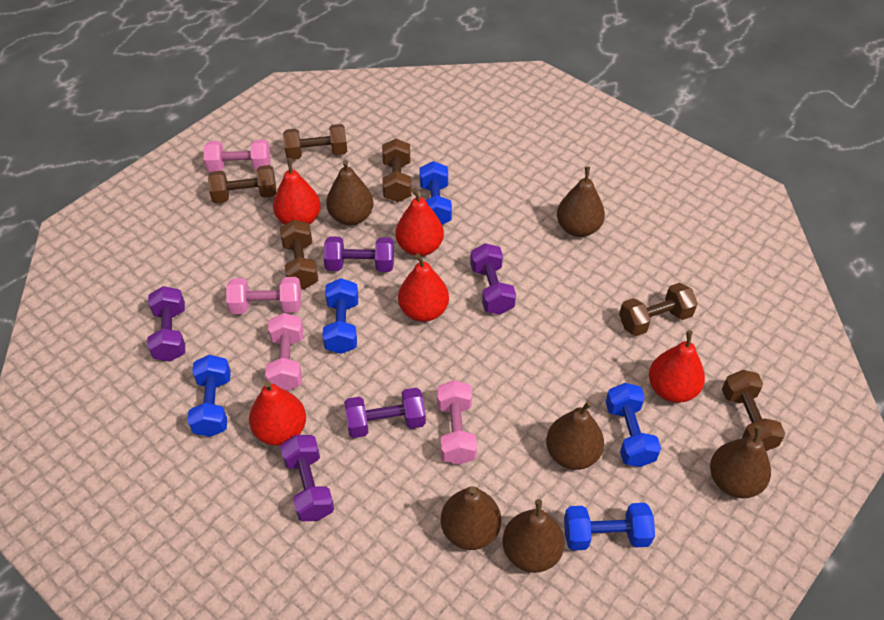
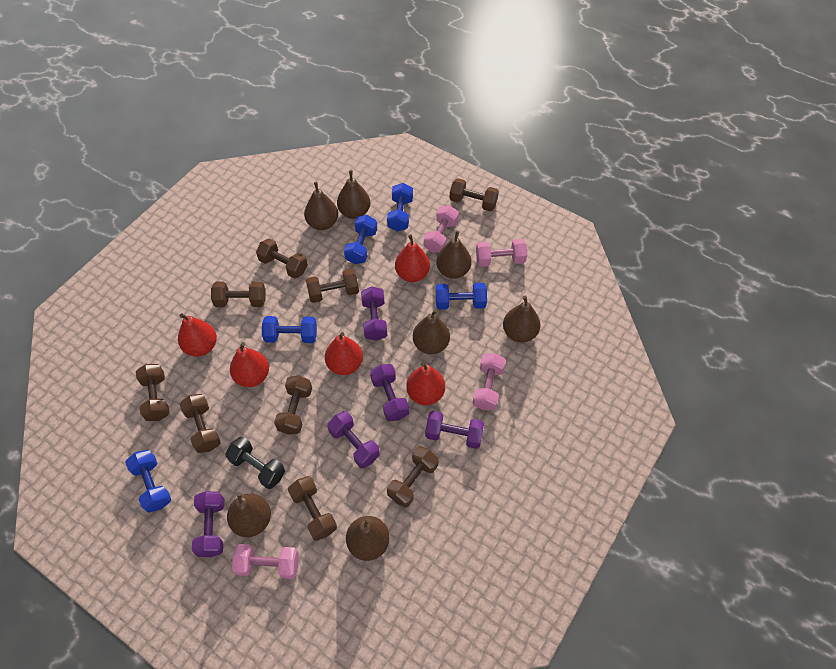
black dumbbell: 0 -> 1
brown dumbbell: 6 -> 9
brown pear: 6 -> 7

